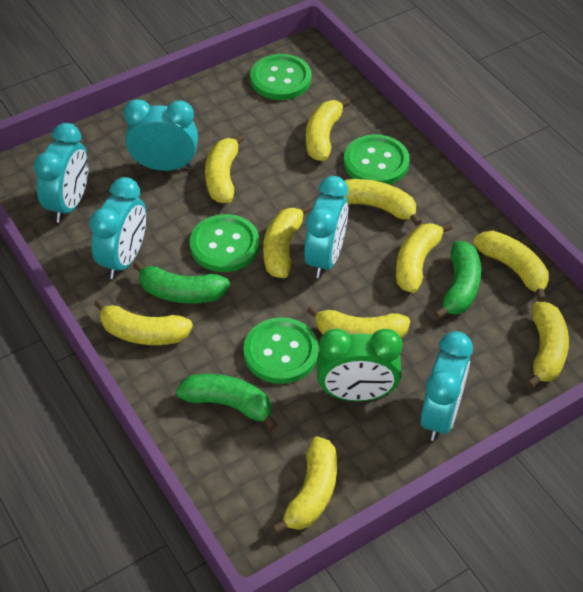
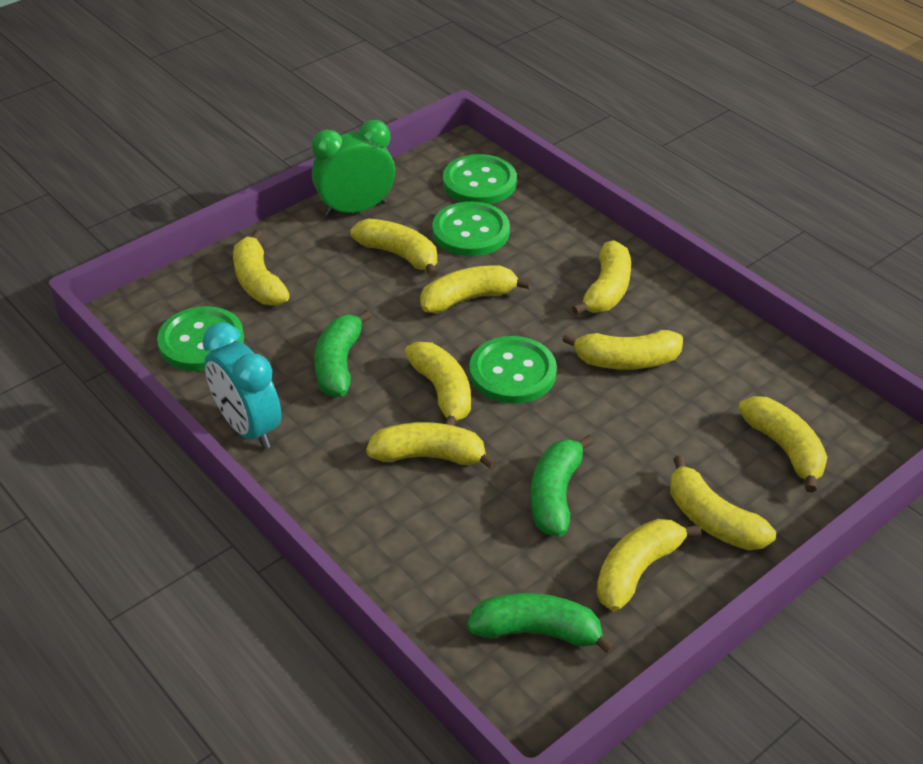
turquoise clock: 5 -> 1

